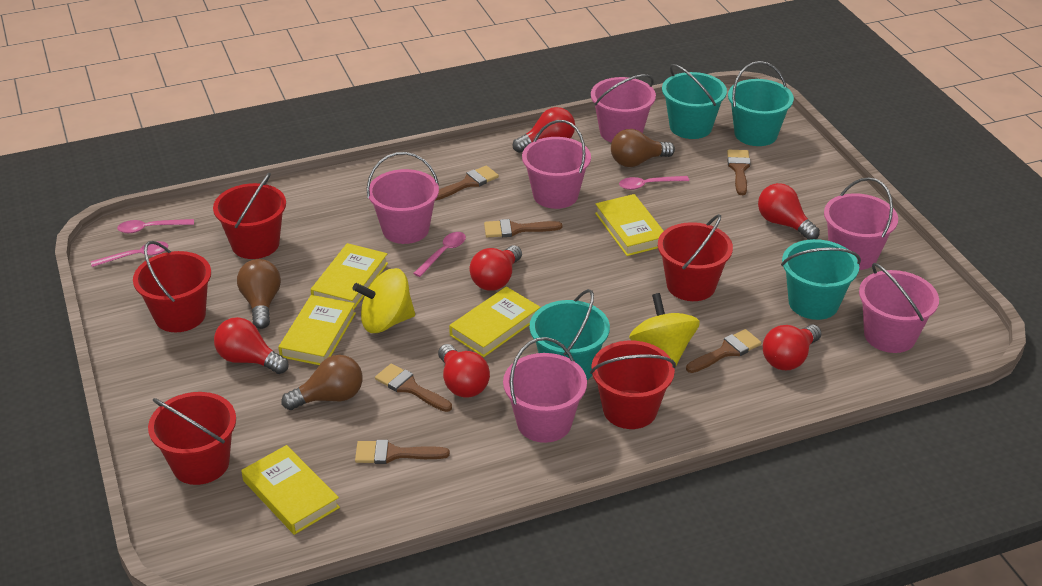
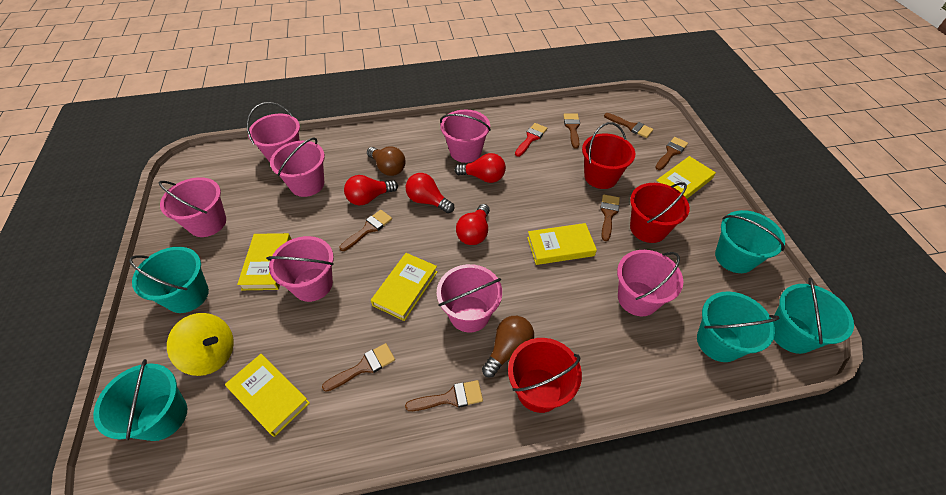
brown brush: 6 -> 7
brown light bulb: 3 -> 2
pink bucket: 6 -> 7
pink spoon: 4 -> 0
red brush: 0 -> 1
red bucket: 5 -> 3
red light bulb: 6 -> 4
turquoise bucket: 4 -> 5
yellow spinning top: 2 -> 1

